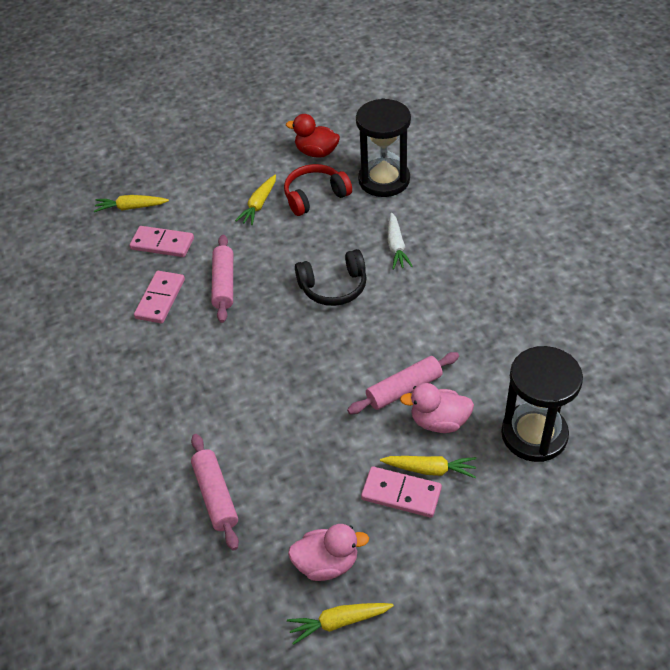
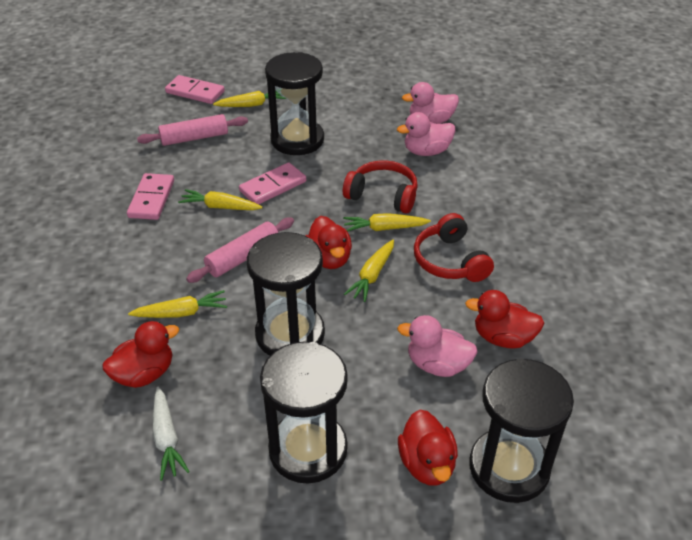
black headphones: 1 -> 0
black hourglass: 2 -> 4
pink duck: 2 -> 3
pink rolling pin: 3 -> 2
red duck: 1 -> 4
red headphones: 1 -> 2
yellow carrot: 4 -> 5

